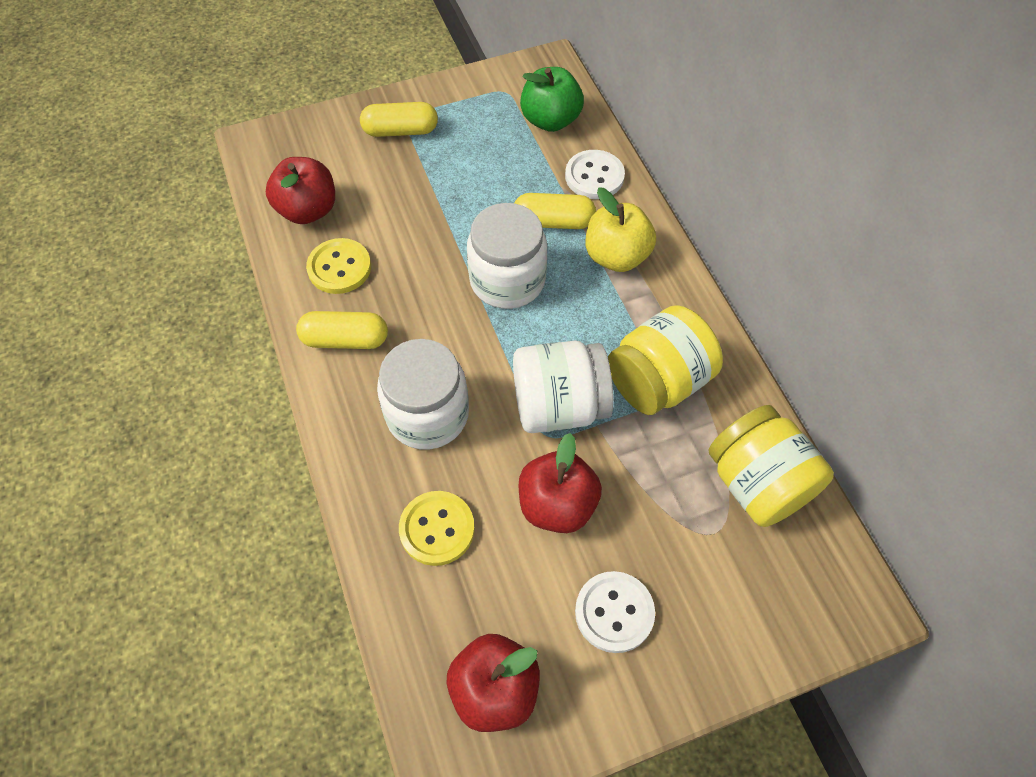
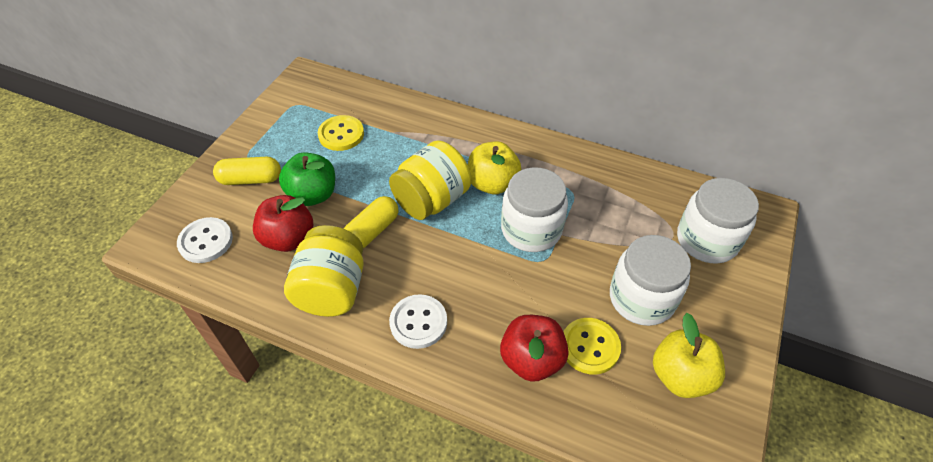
red apple: 3 -> 2
yellow apple: 1 -> 2
yellow capsule: 3 -> 2

